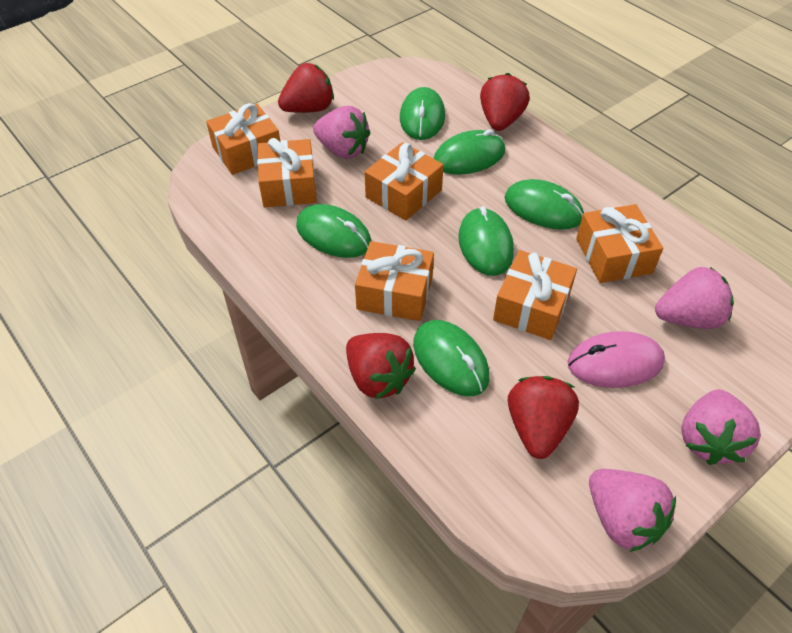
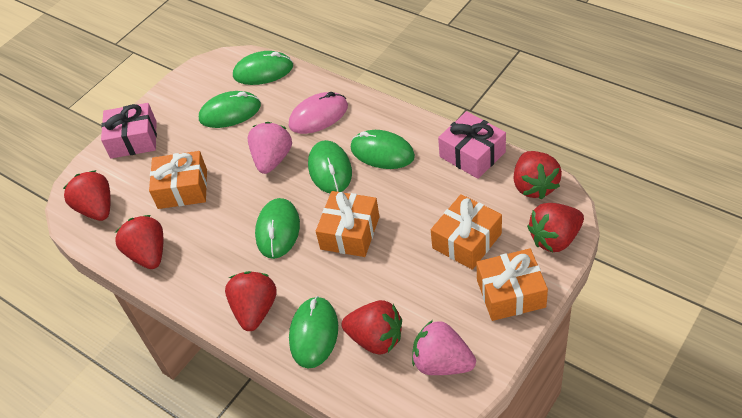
orange gift: 6 -> 4
pink gift: 0 -> 2
pink strawberry: 4 -> 2
red strawberry: 4 -> 6

